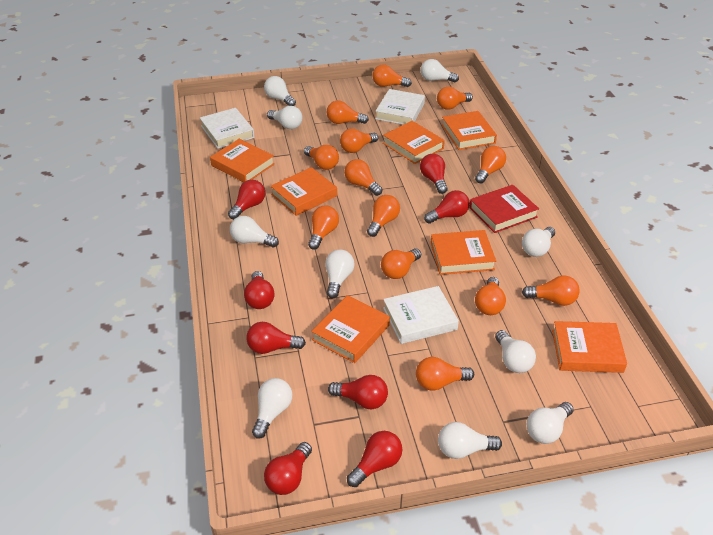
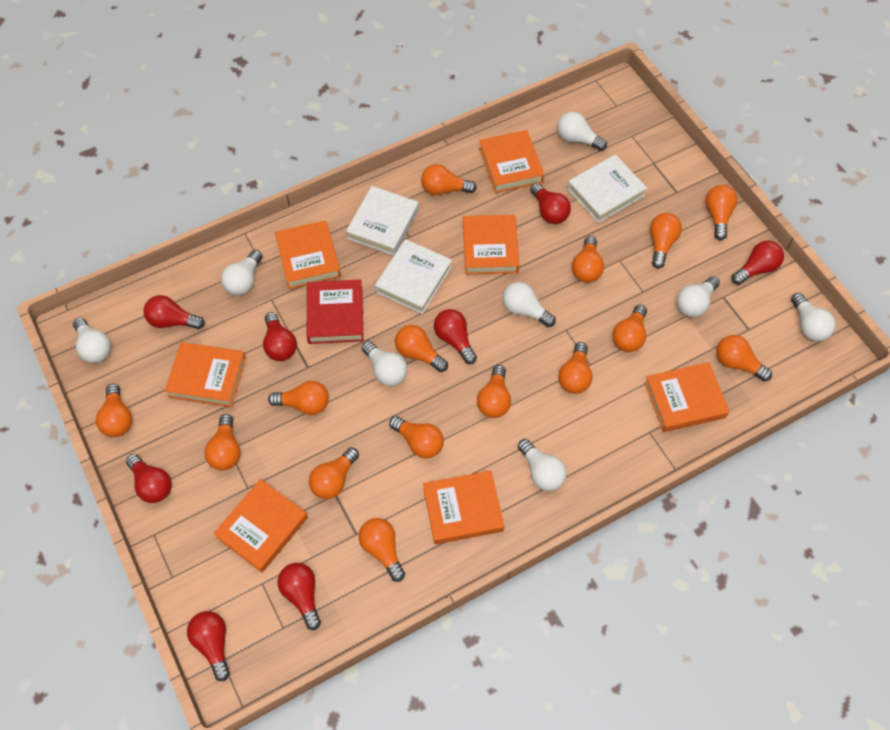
orange light bulb: 13 -> 15
white light bulb: 10 -> 8

